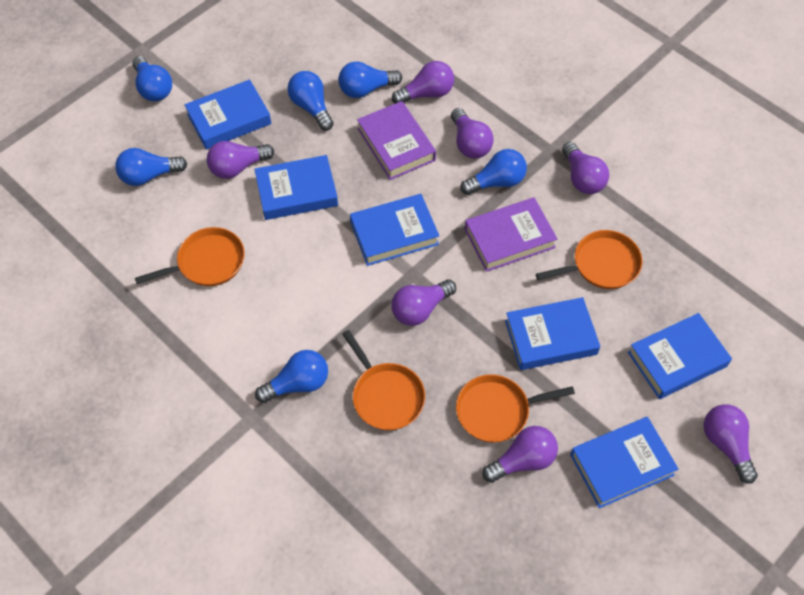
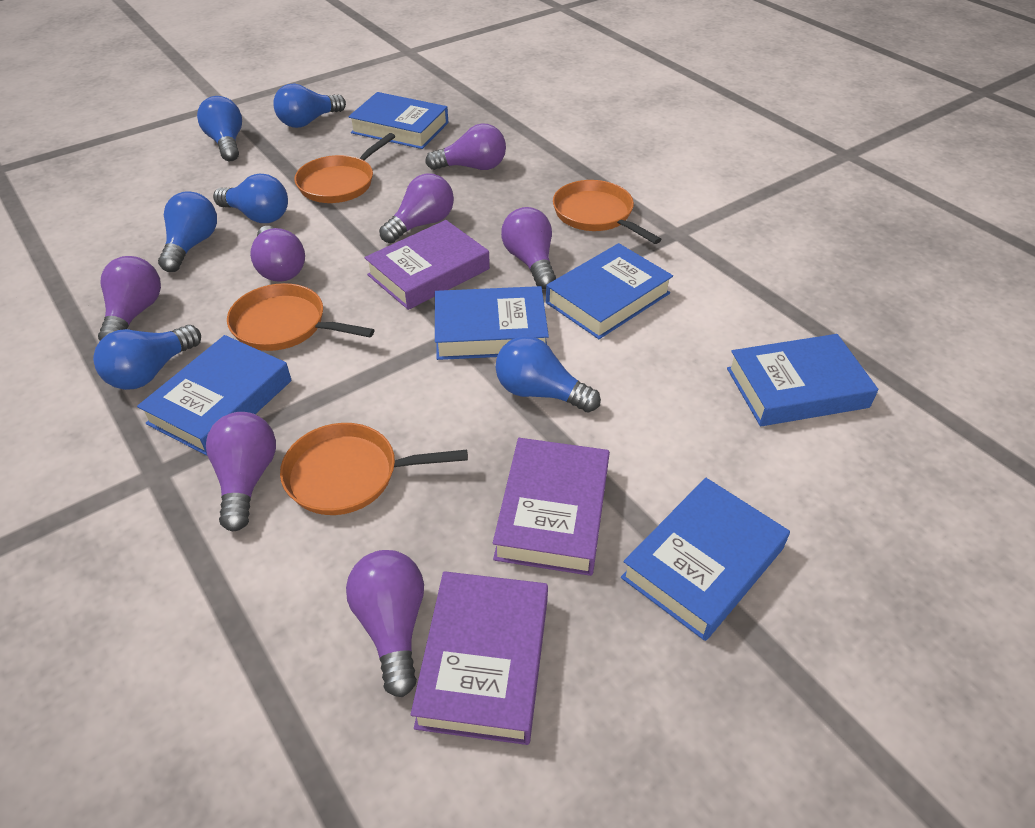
purple book: 2 -> 3

